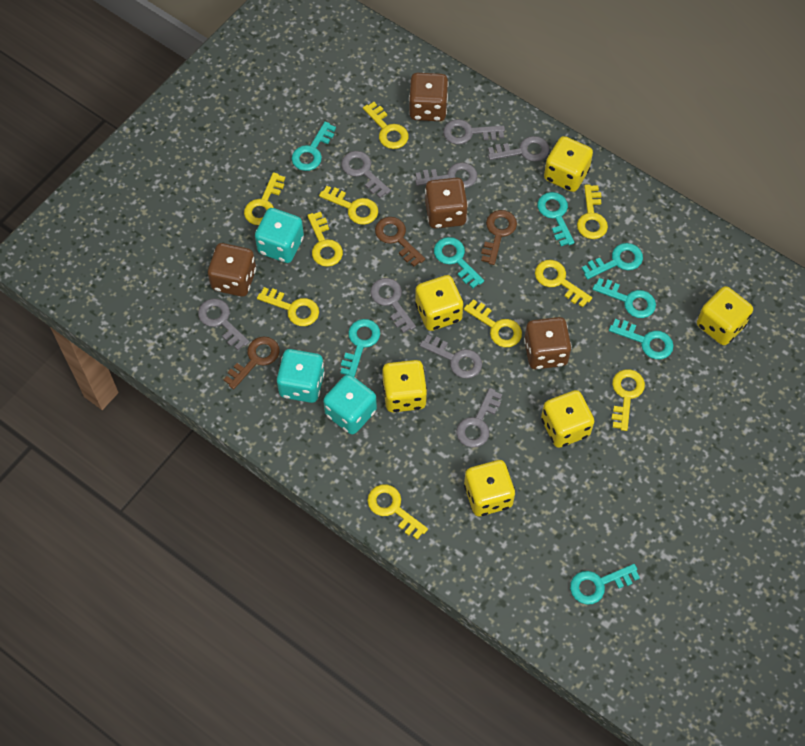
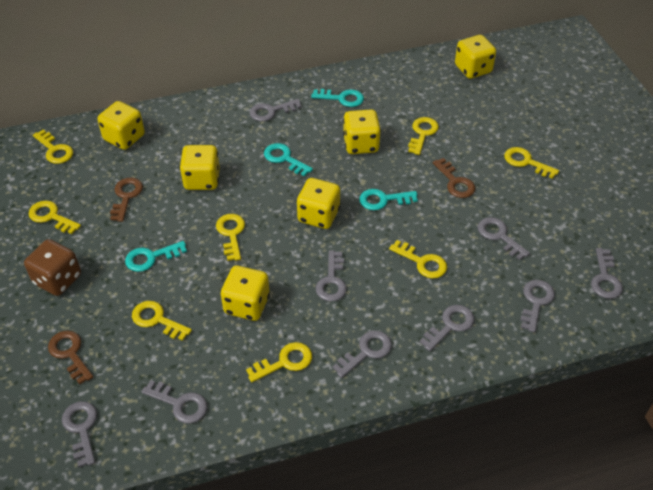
brown dice: 4 -> 1
grey key: 8 -> 9
turquoise dice: 3 -> 0
turquoise key: 8 -> 4
yellow key: 10 -> 8

